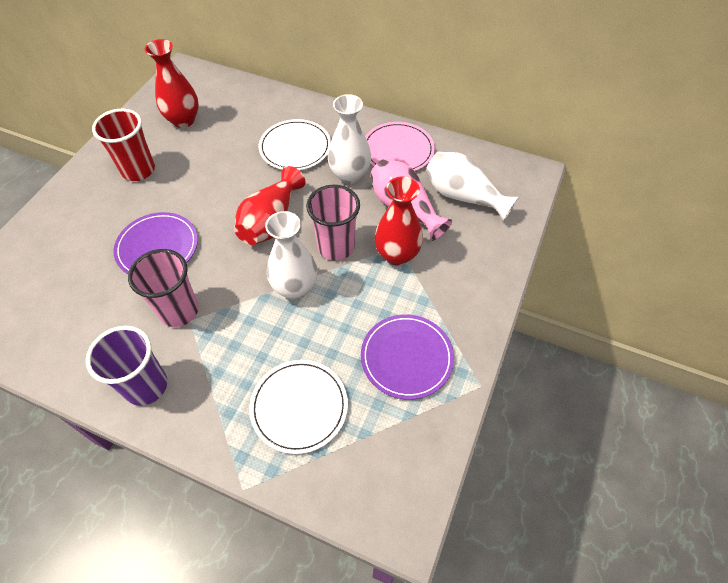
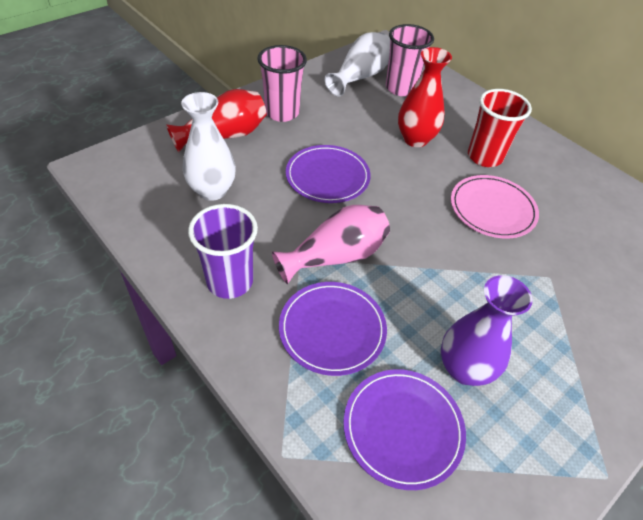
purple plate: 2 -> 3
purple vase: 0 -> 1
red vase: 3 -> 2
white plate: 2 -> 0
white vase: 3 -> 2

